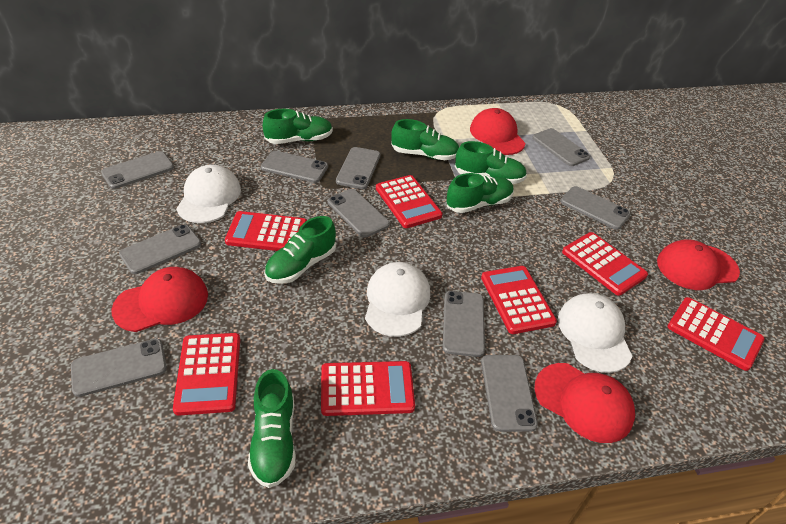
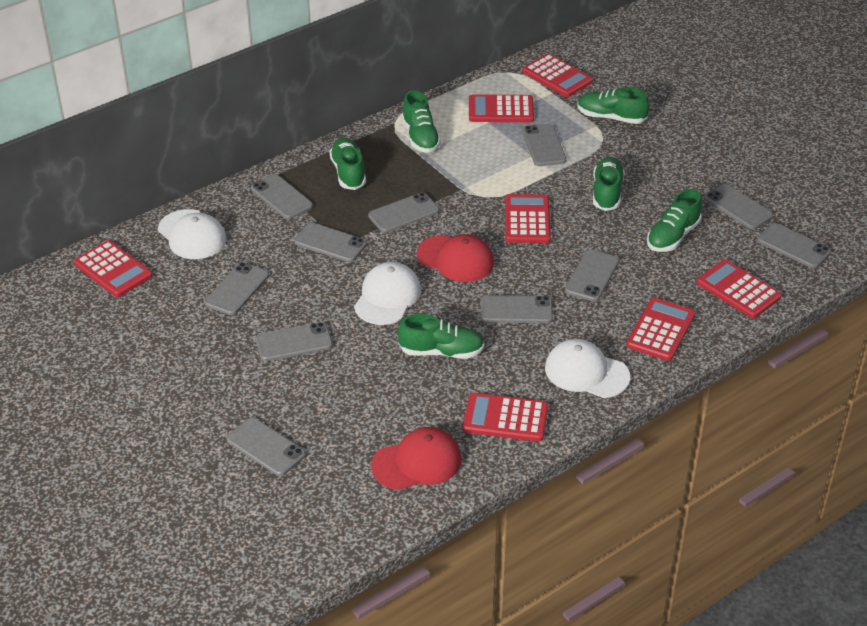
grey phone: 10 -> 11
red cap: 4 -> 2

